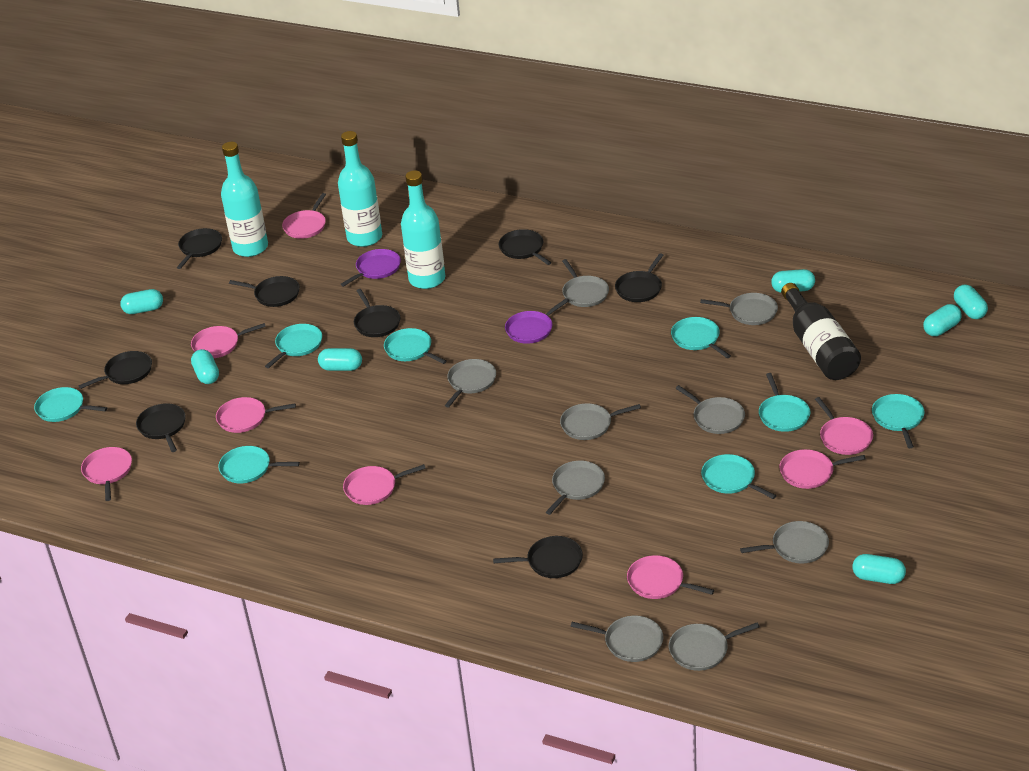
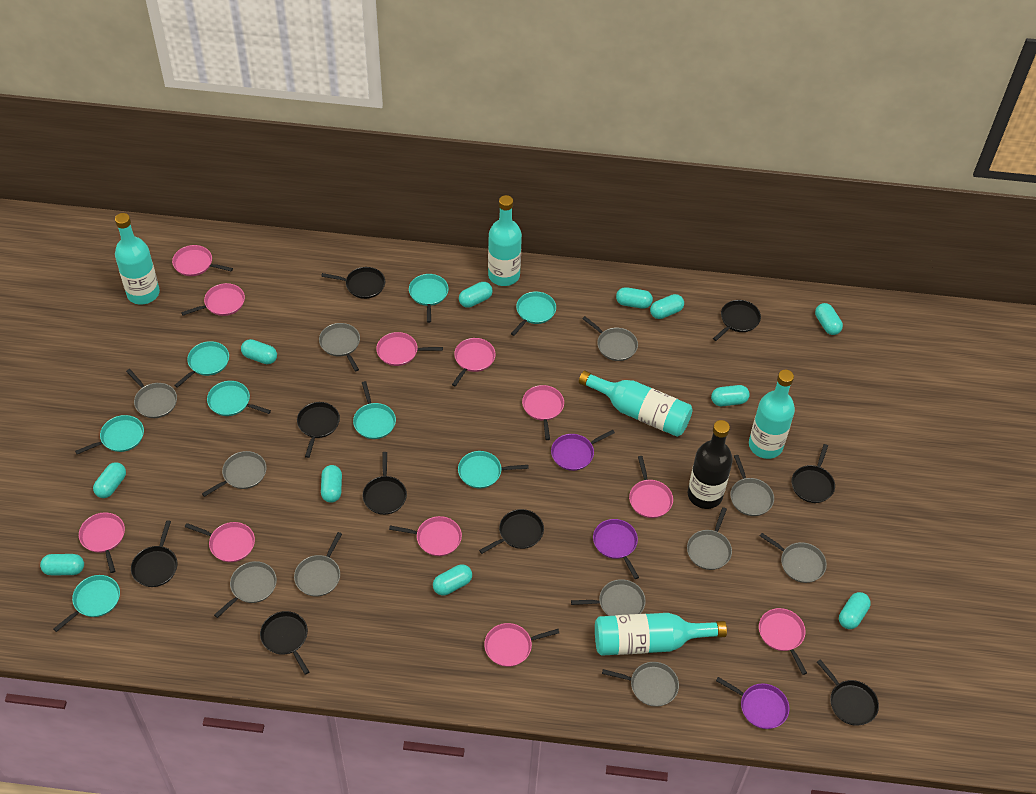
black pan: 8 -> 9
grey pan: 9 -> 11
pink pan: 8 -> 11
purple pan: 2 -> 3
turquoise bottle: 3 -> 5
turquoise capsule: 7 -> 11

